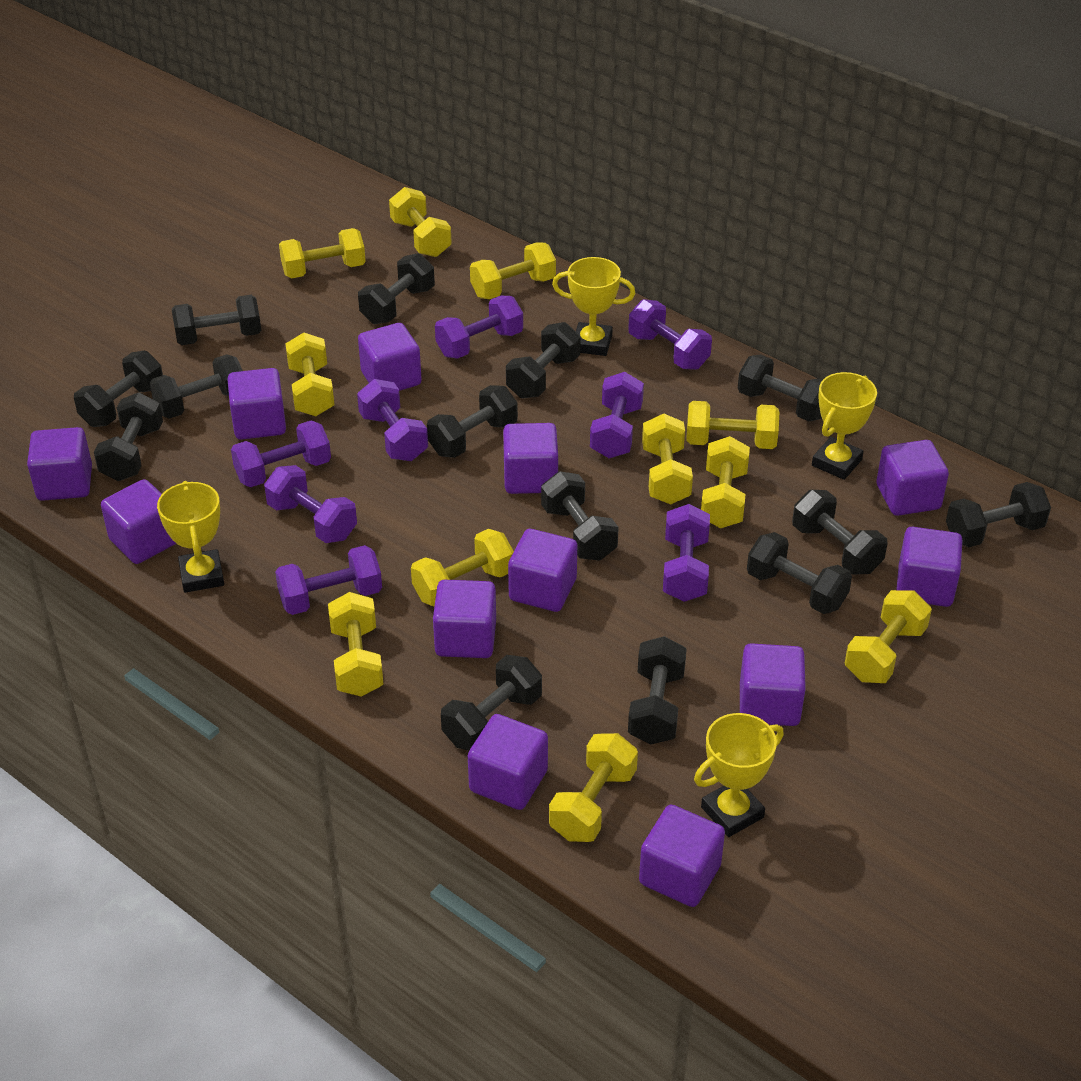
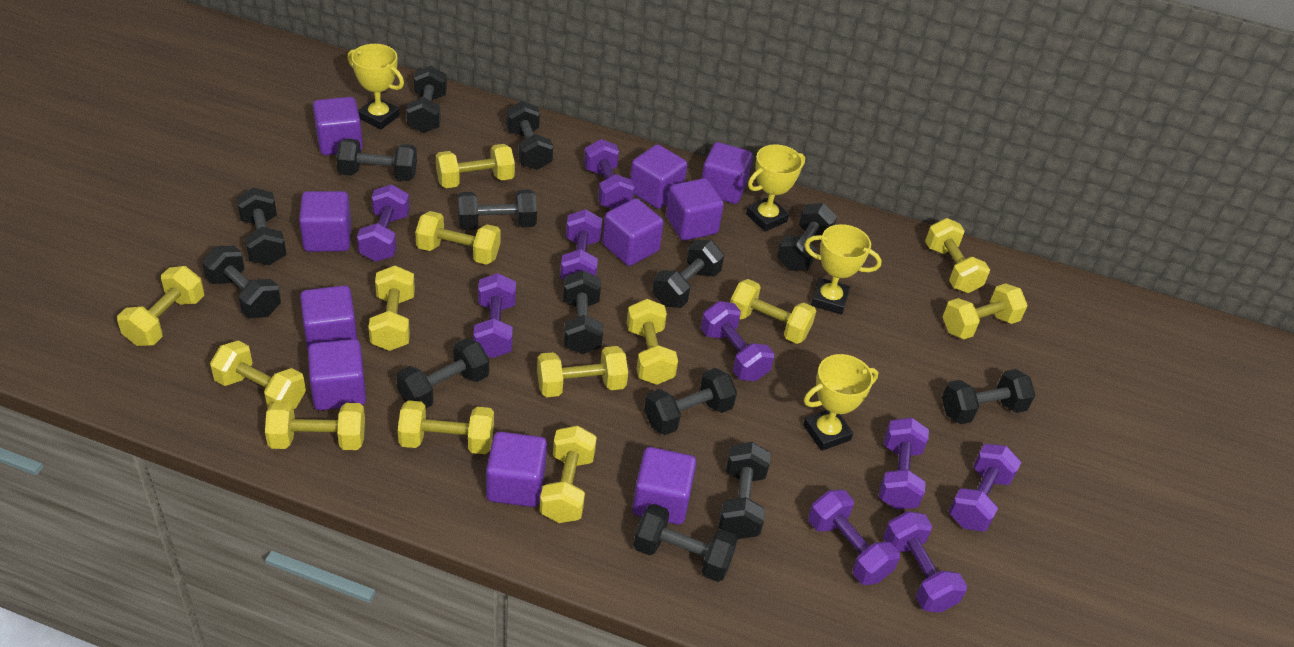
purple cube: 12 -> 10
purple dumbbell: 8 -> 9
yellow dumbbell: 11 -> 13

